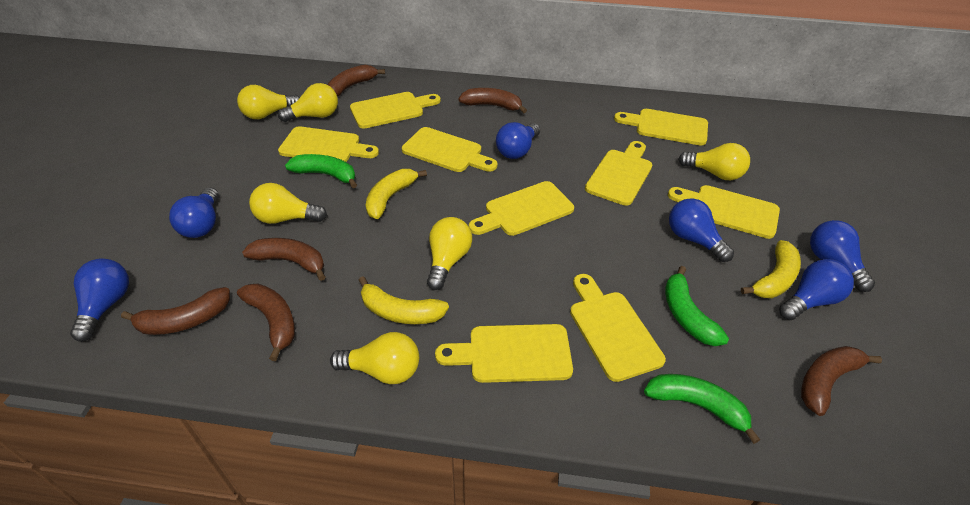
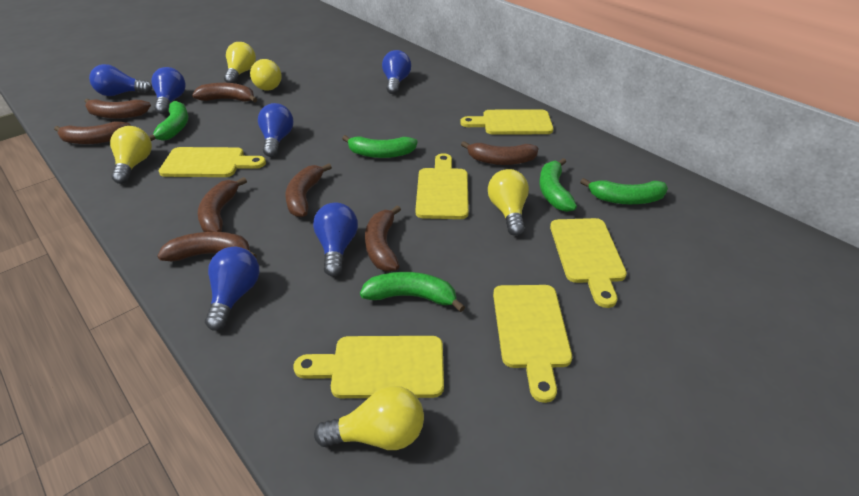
brown banana: 6 -> 8
green banana: 3 -> 5
yellow banana: 3 -> 0
yellow cutting board: 9 -> 6
yellow light bulb: 6 -> 5

